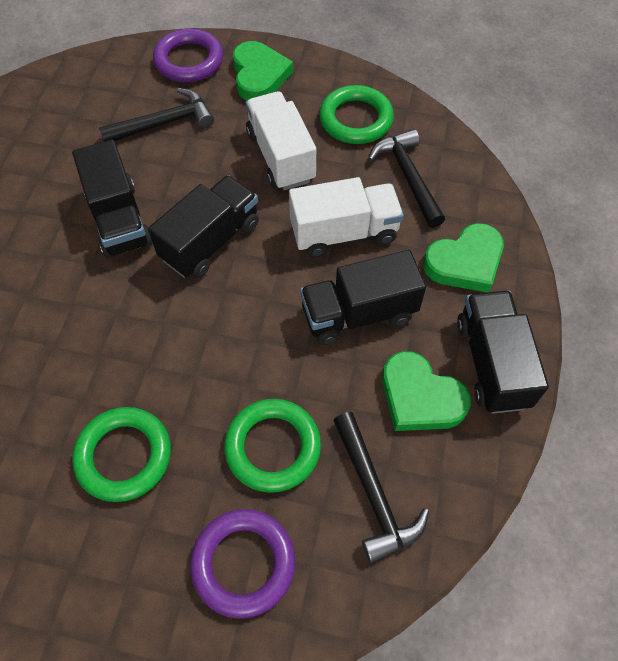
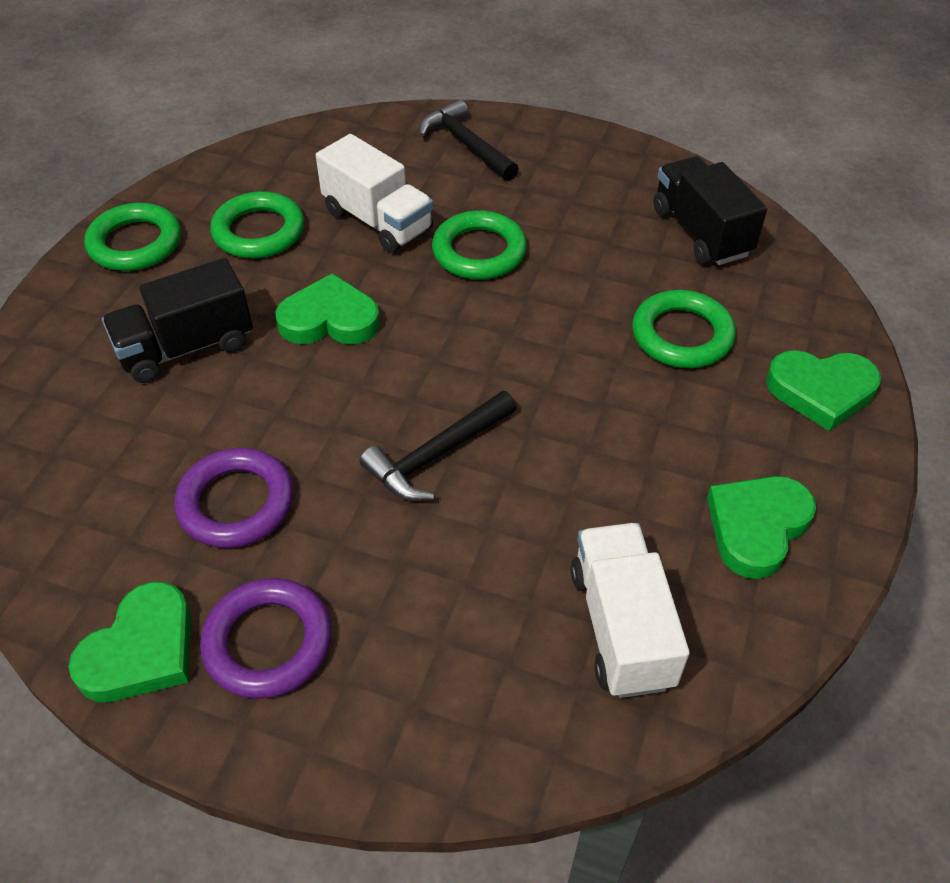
black hammer: 3 -> 2
black truck: 4 -> 2
green heart: 3 -> 4
green ring: 3 -> 4

